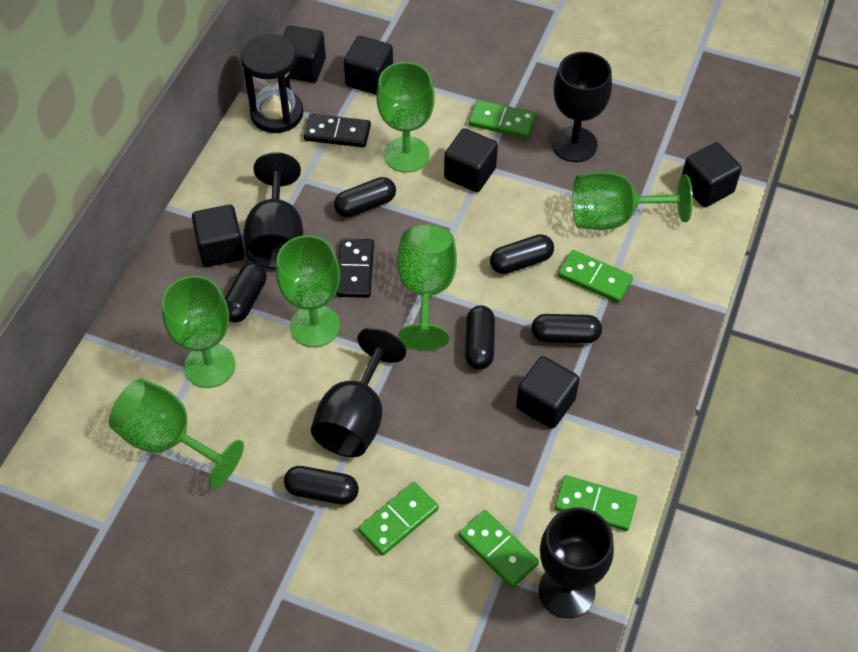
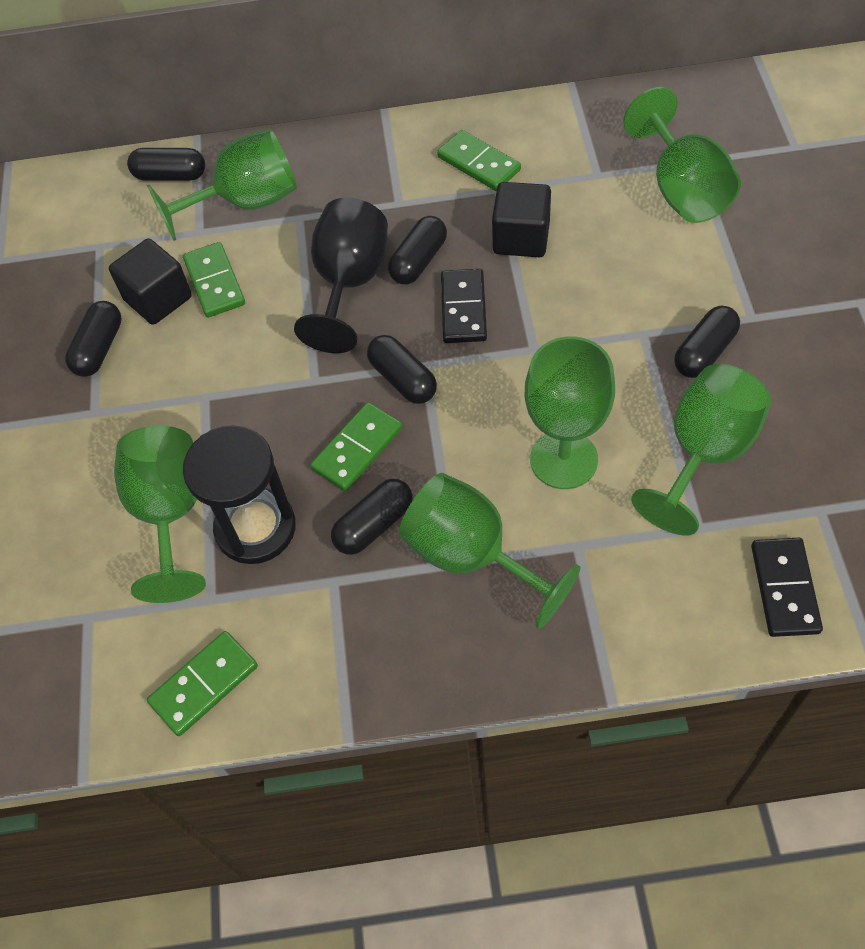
black cube: 6 -> 2
black goblet: 4 -> 1
green domino: 5 -> 4

